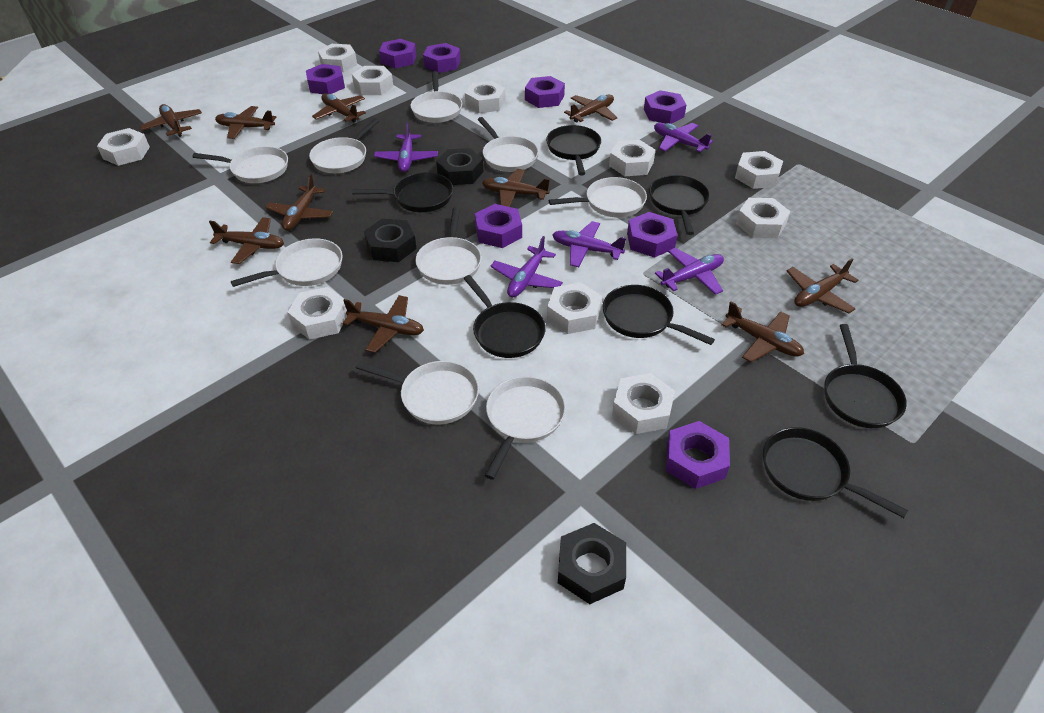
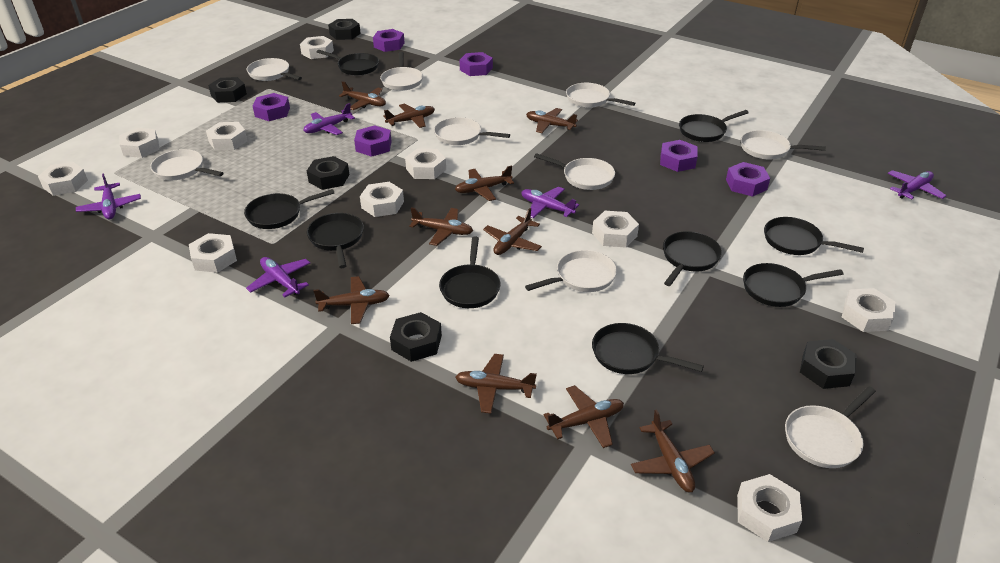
black nut: 3 -> 5
black pan: 7 -> 9
purple nut: 8 -> 6

